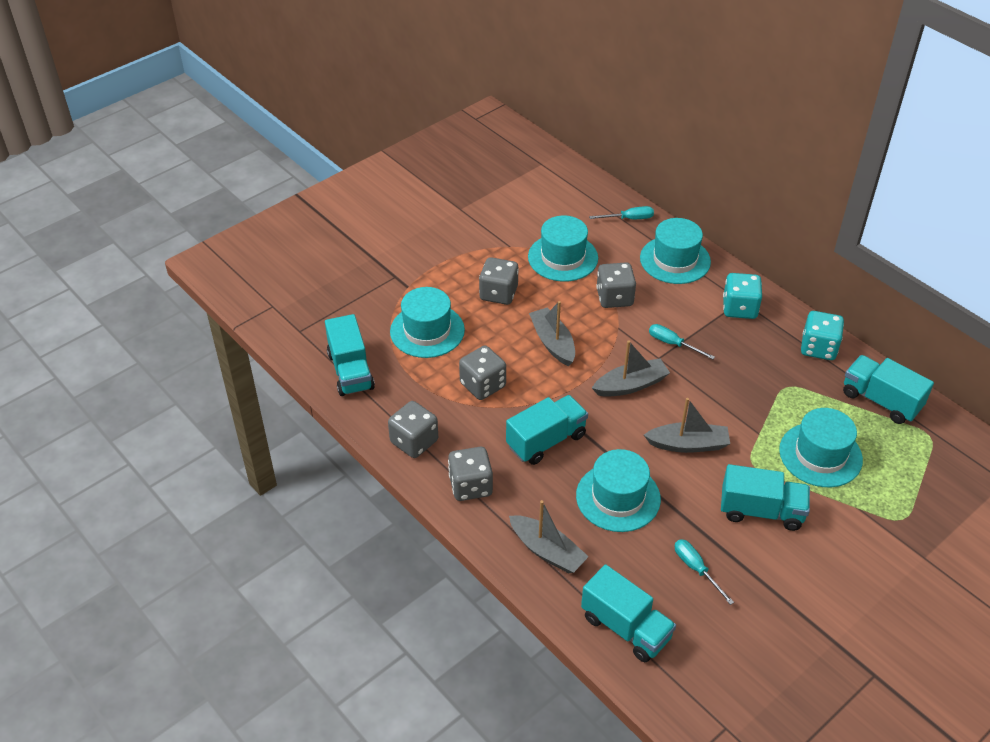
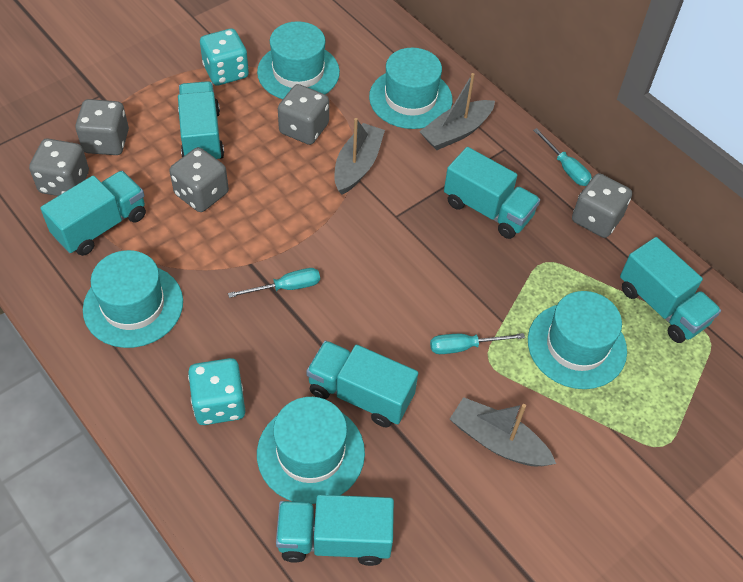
grey boat: 4 -> 3
turquoise truck: 5 -> 6

